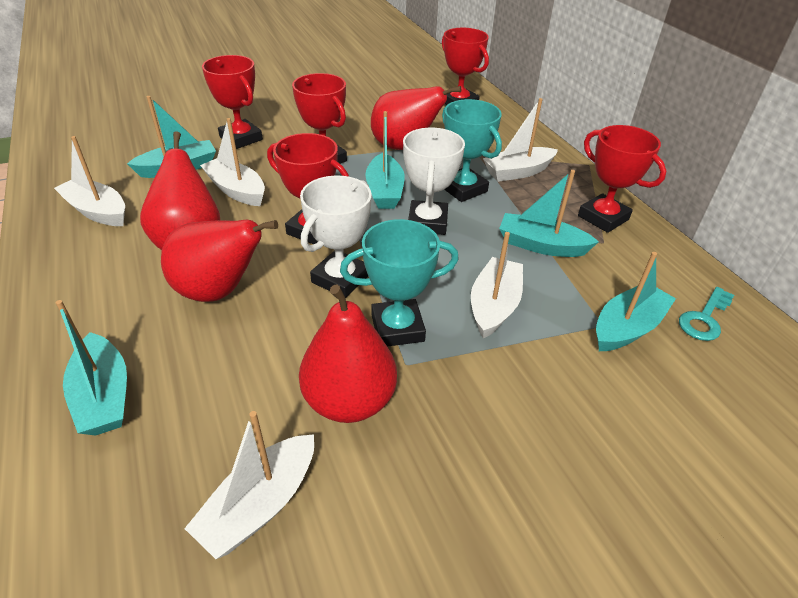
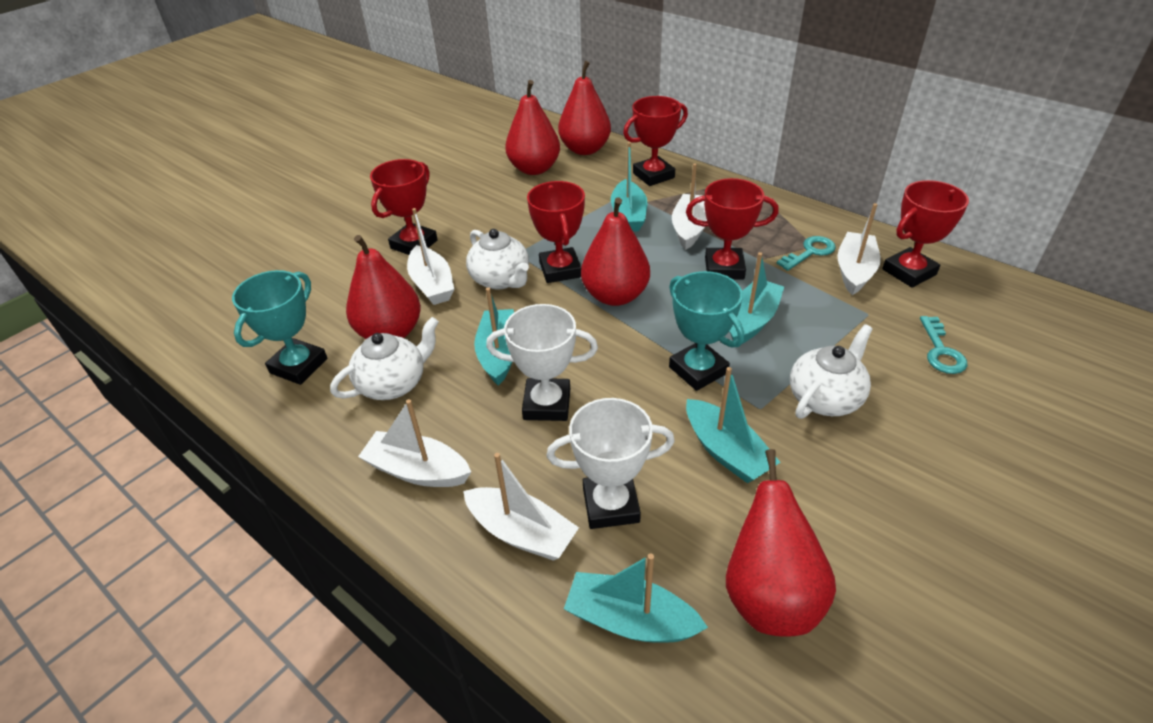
red pear: 4 -> 5
turquoise key: 1 -> 2
white teapot: 0 -> 3

